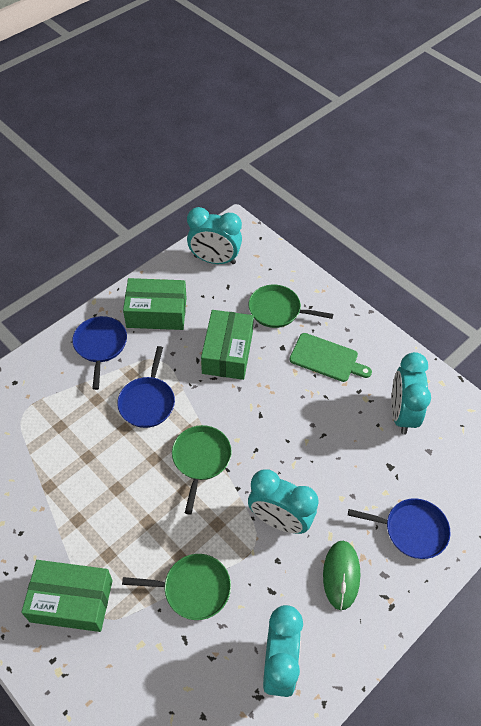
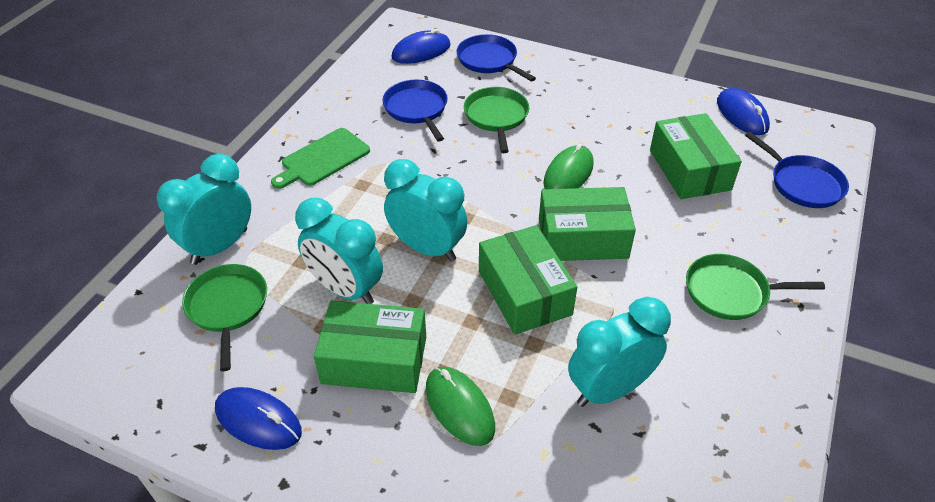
blue mouse: 0 -> 3
green box: 3 -> 4
green mouse: 1 -> 2

